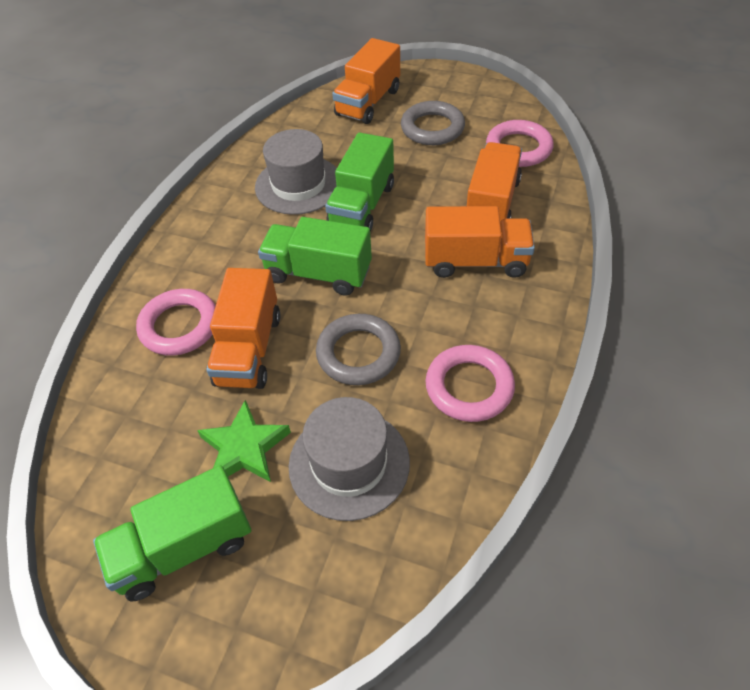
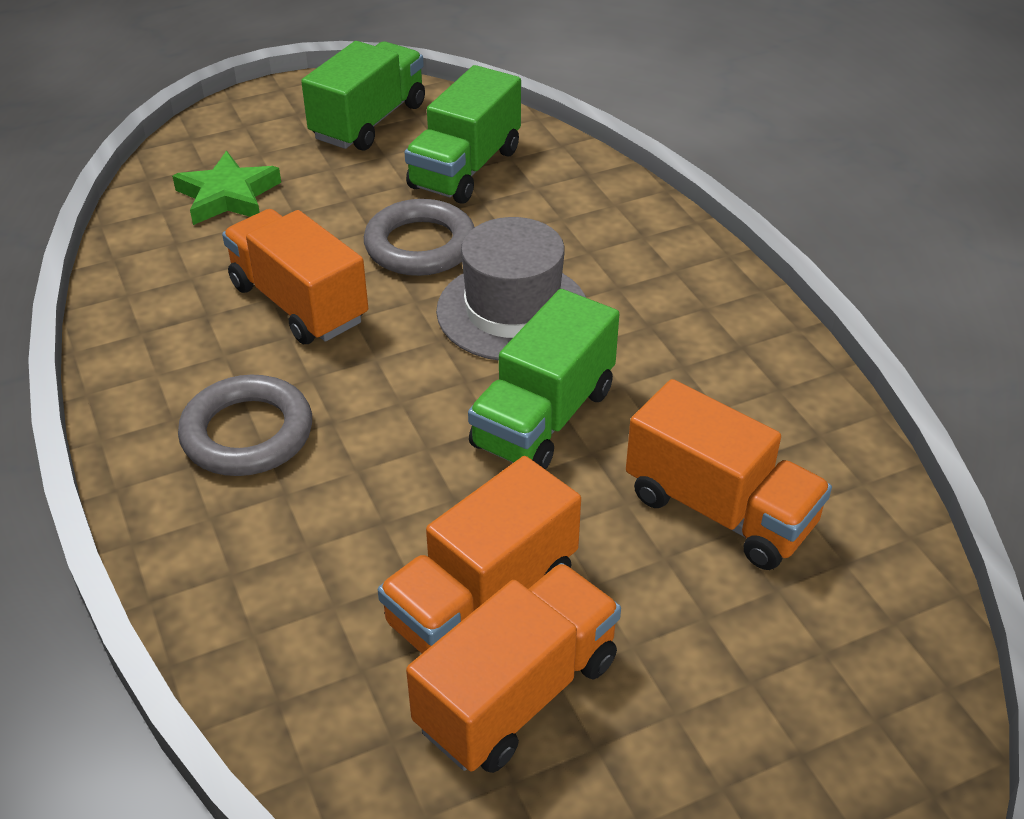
grey hat: 2 -> 1
pink ring: 3 -> 0

